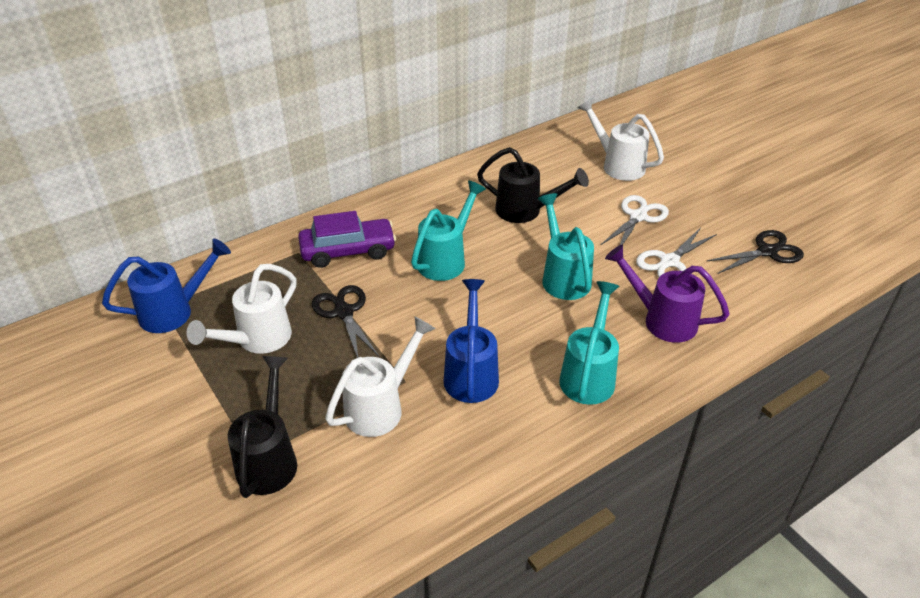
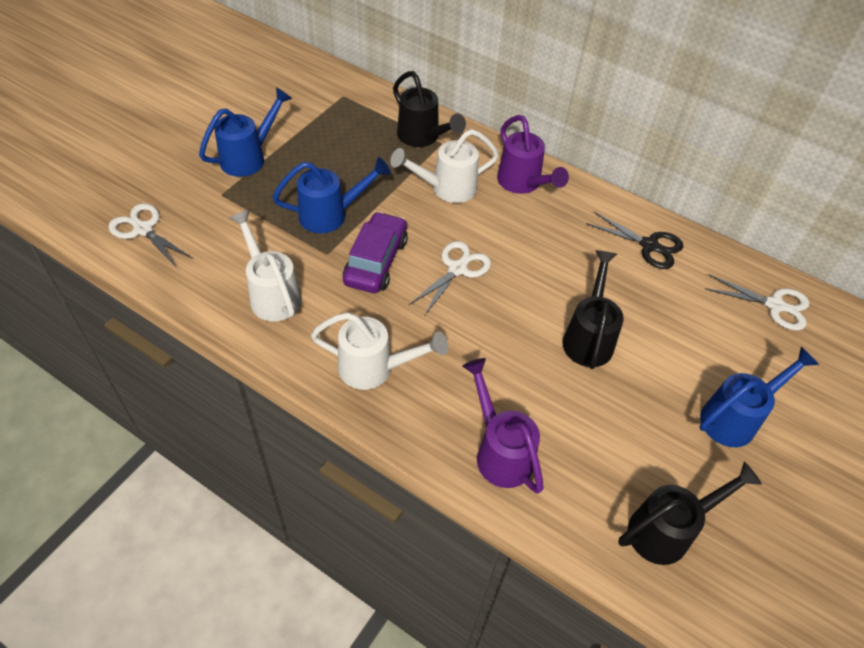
black scissors: 2 -> 1
black watering can: 2 -> 3
blue watering can: 2 -> 3
purple watering can: 1 -> 2
turquoise watering can: 3 -> 0
white scissors: 2 -> 3

